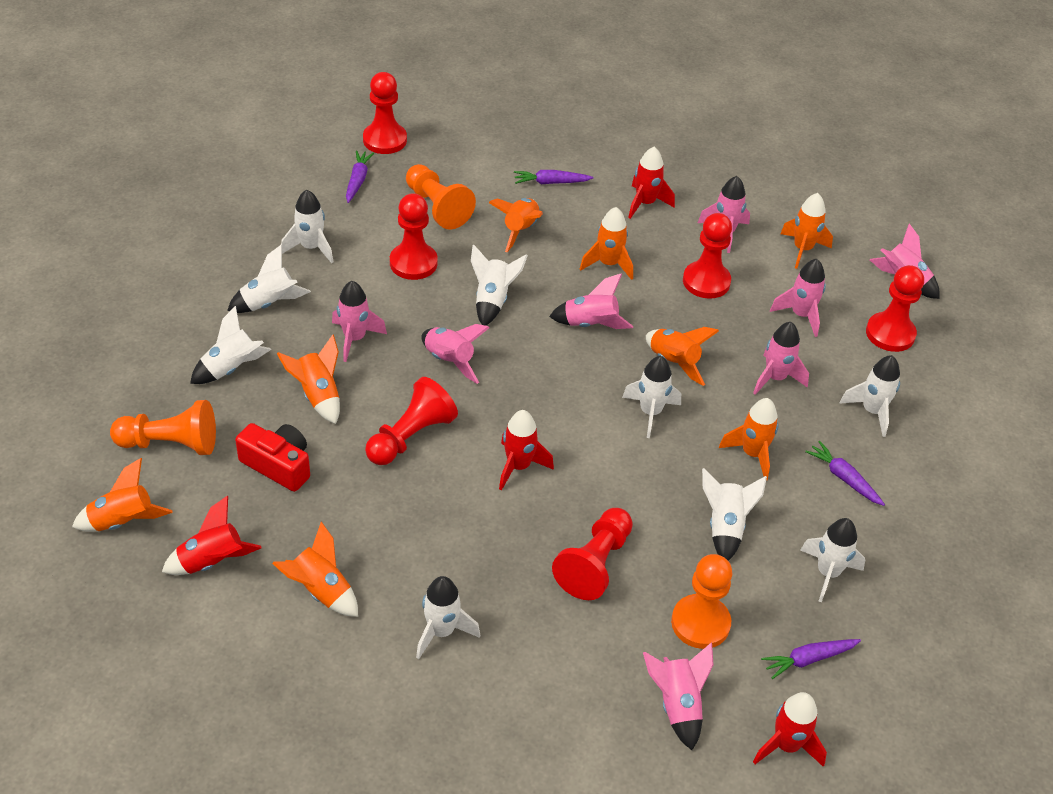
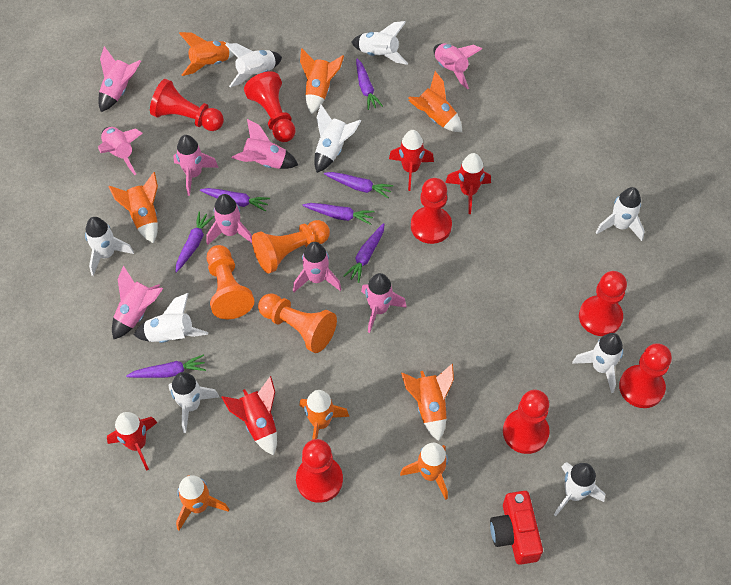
pink rocket: 8 -> 9
purple carrot: 4 -> 7
red pawn: 6 -> 7

